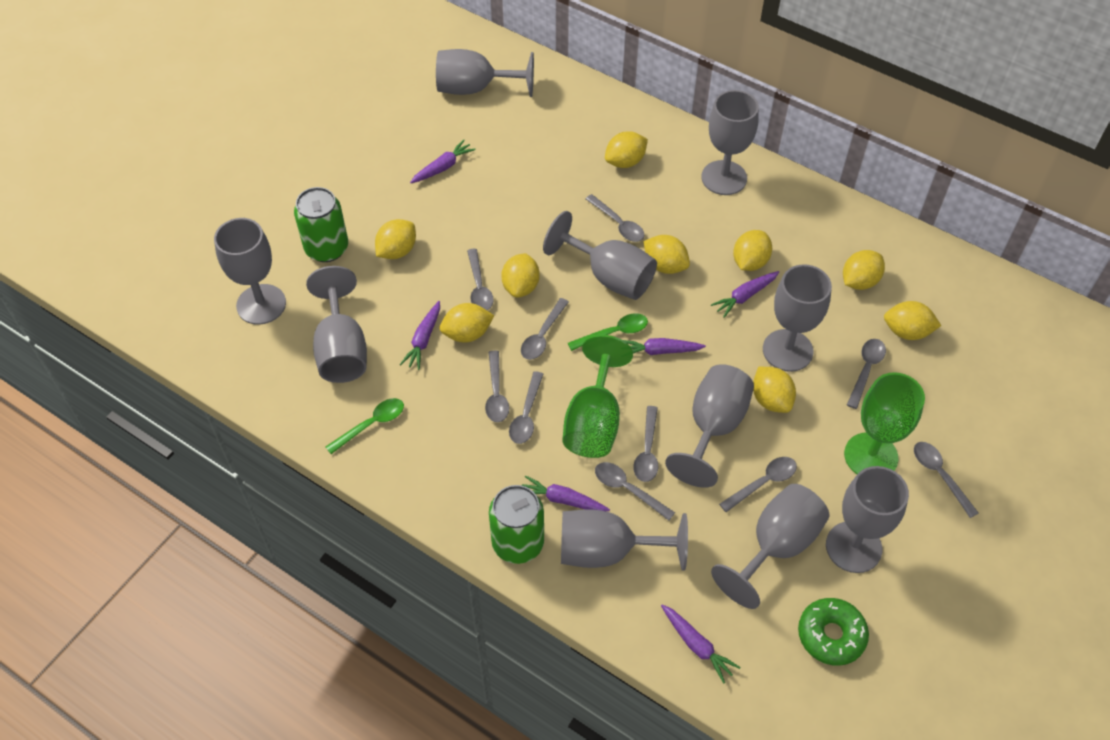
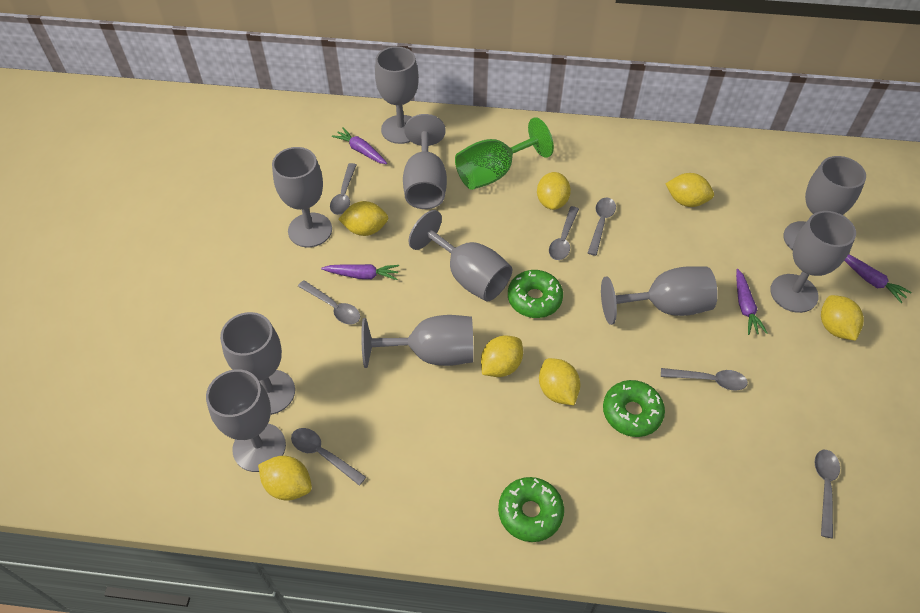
green can: 2 -> 0
green donut: 1 -> 3
green goblet: 2 -> 1
green spoon: 2 -> 0
grey spoon: 10 -> 7
purple carrot: 6 -> 4
yellow lemon: 9 -> 7

